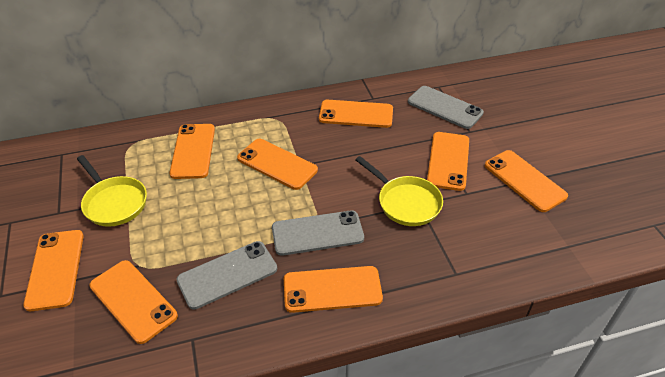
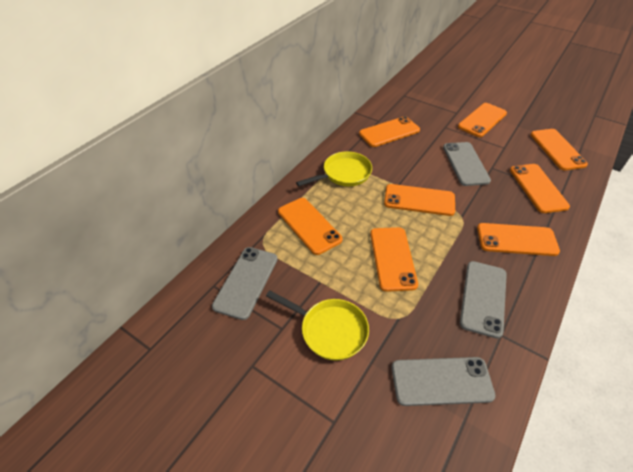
grey phone: 3 -> 4

